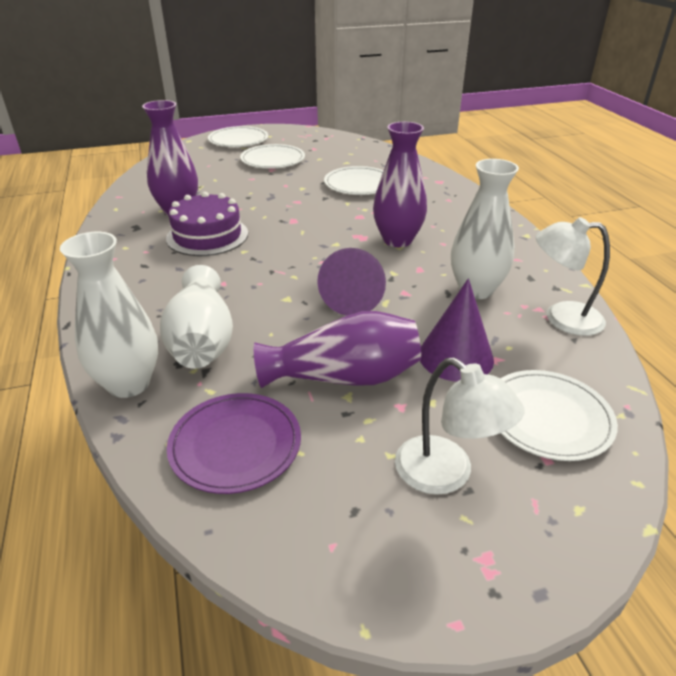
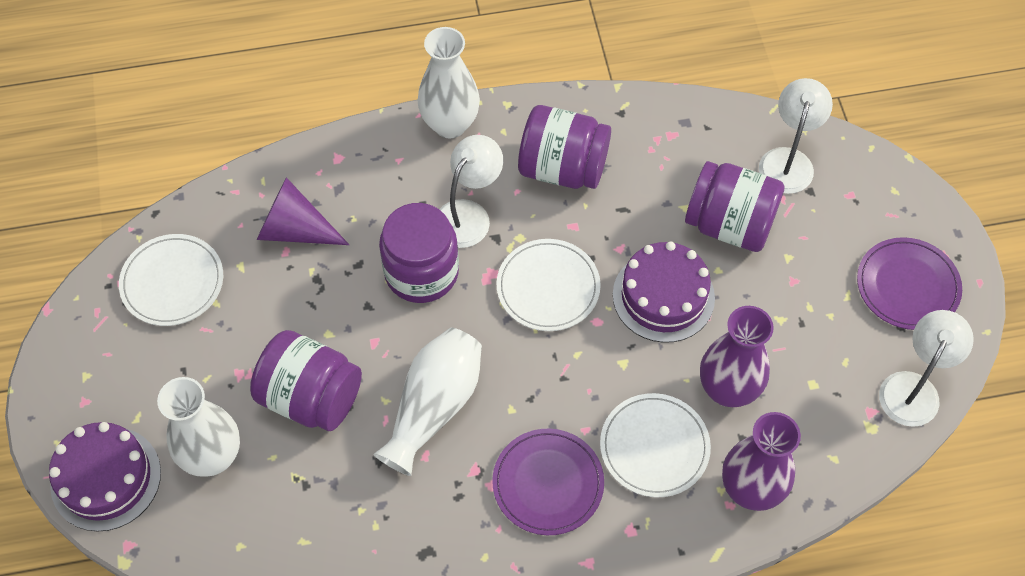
purple cake: 1 -> 2
purple cone: 2 -> 1
purple jar: 0 -> 4
purple plate: 1 -> 2
purple vase: 3 -> 2
white lamp: 2 -> 3
white plate: 4 -> 3

